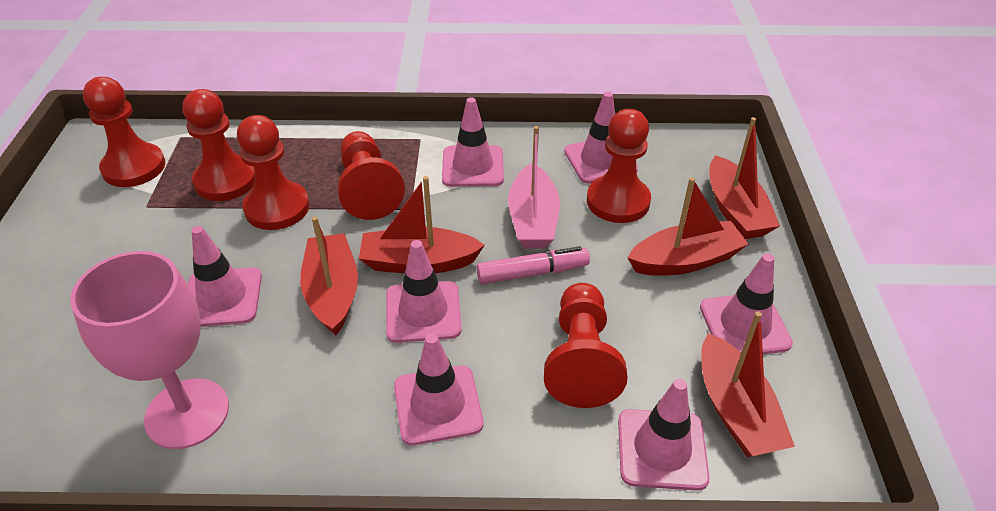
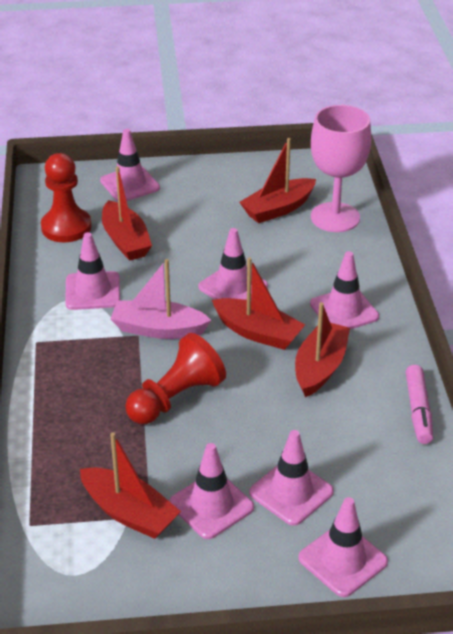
red pawn: 6 -> 2

